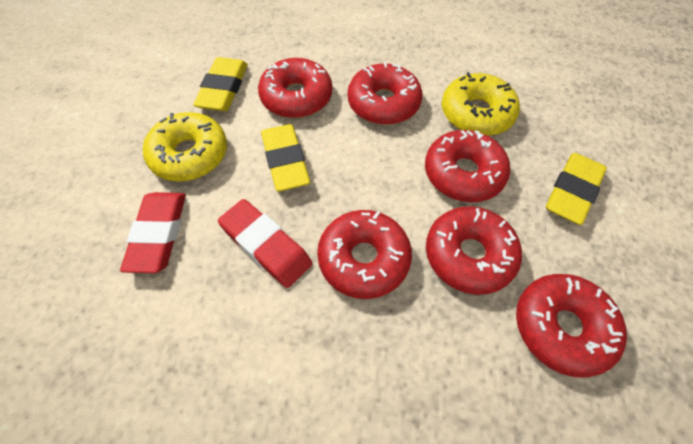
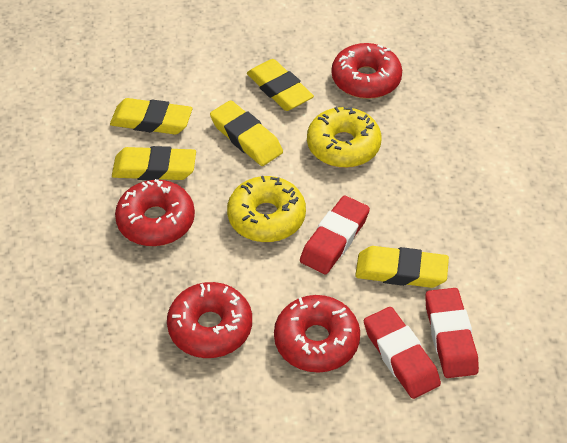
red donut: 6 -> 4
red eraser: 2 -> 3
yellow eraser: 3 -> 5

